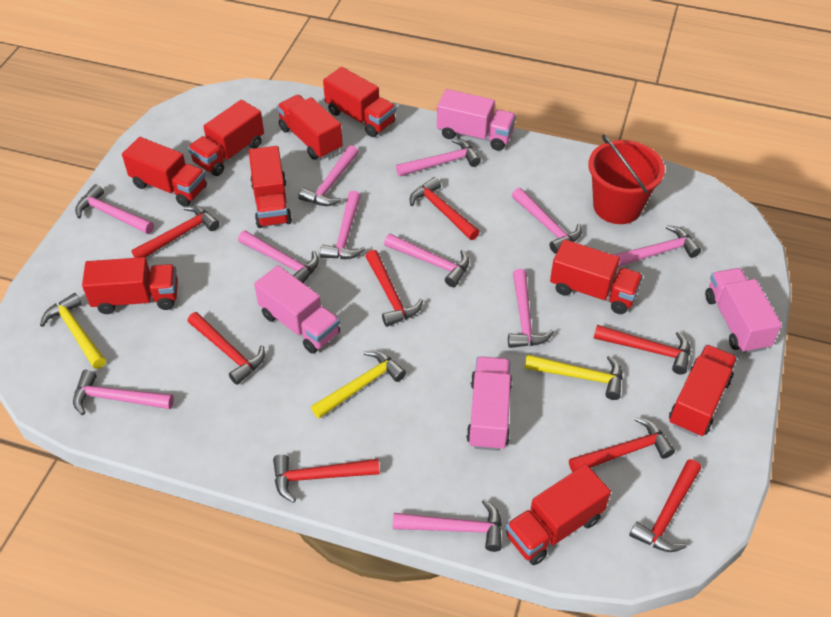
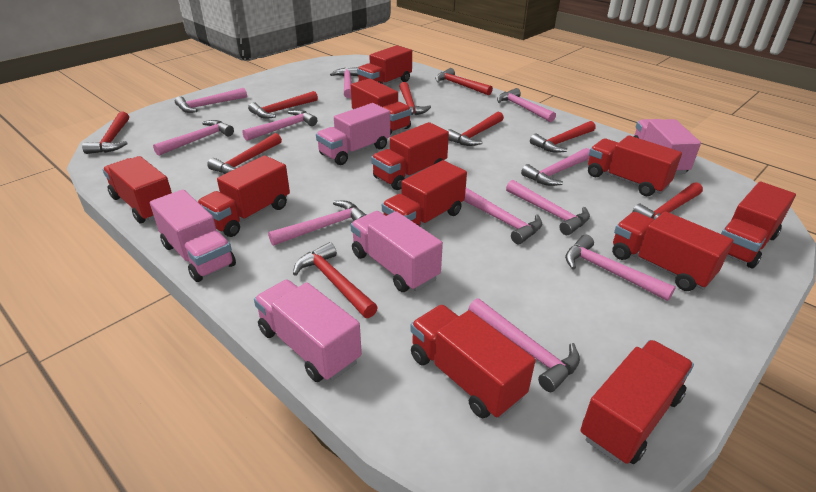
pink truck: 4 -> 5
red bucket: 1 -> 0
red hammer: 8 -> 9
red truck: 9 -> 11
yellow hammer: 3 -> 0

